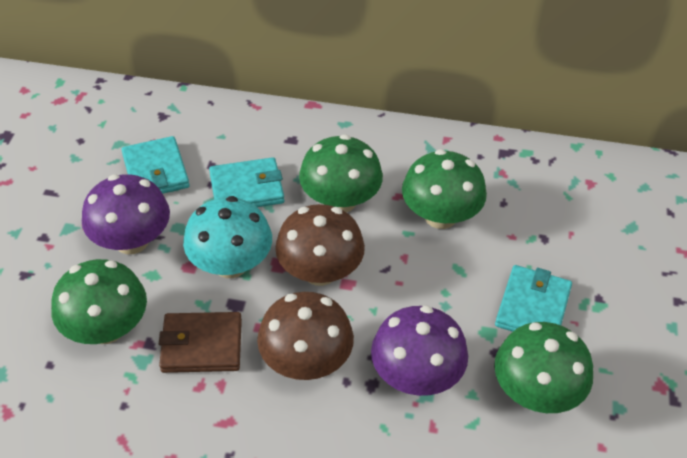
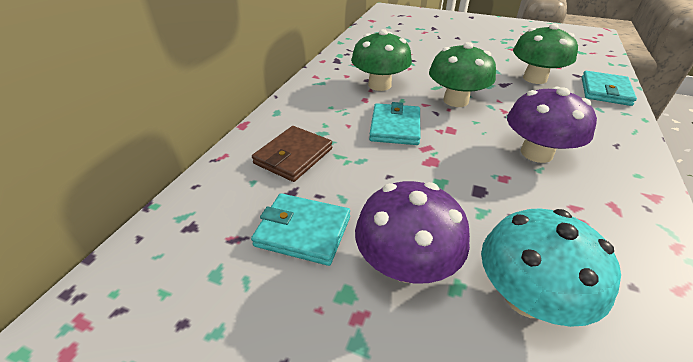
brown mushroom: 2 -> 0
green mushroom: 4 -> 3

